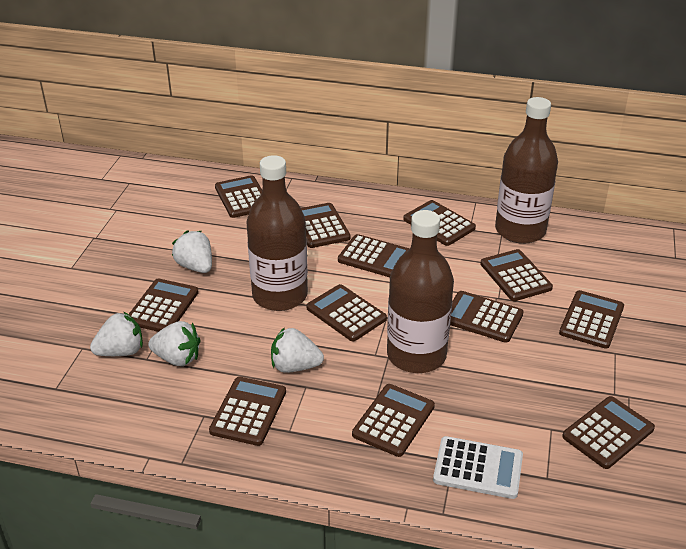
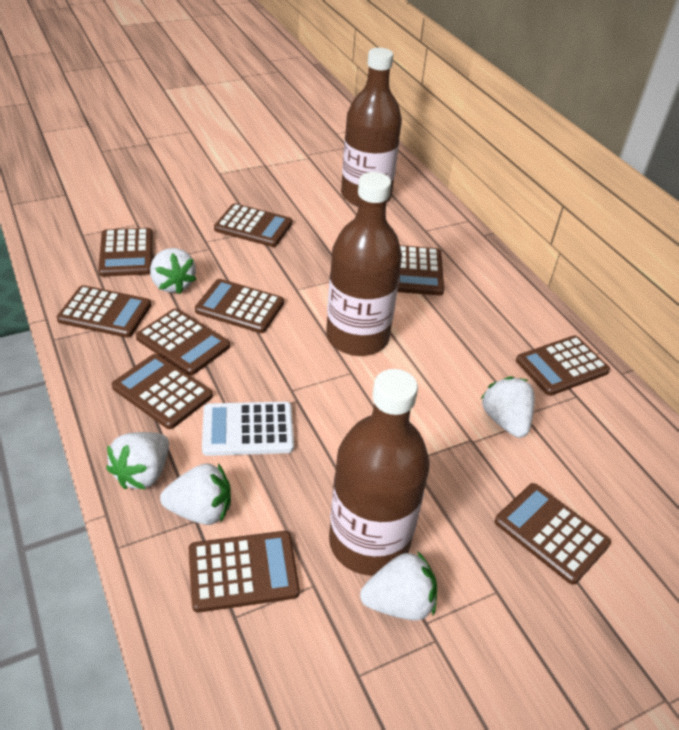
brown calculator: 12 -> 10
white strawberry: 4 -> 5

